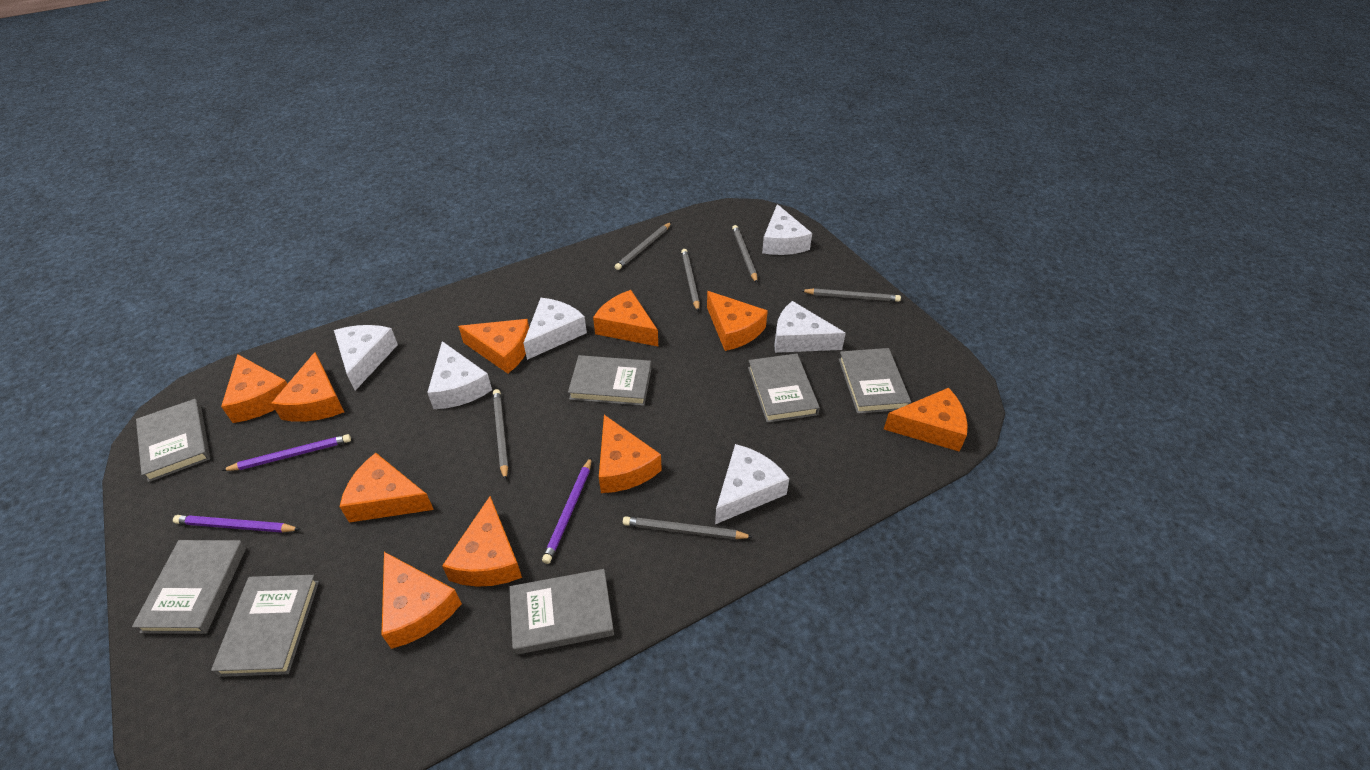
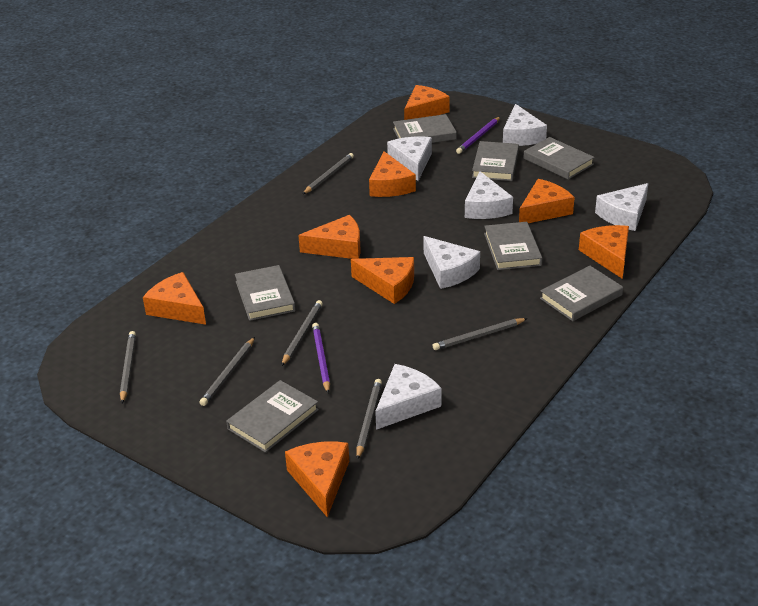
orange cheese: 10 -> 8
purple pencil: 3 -> 2

